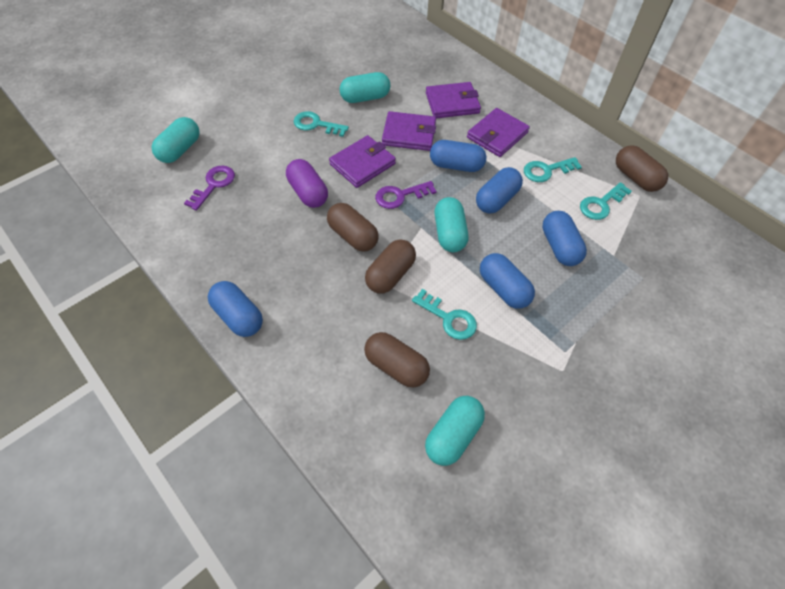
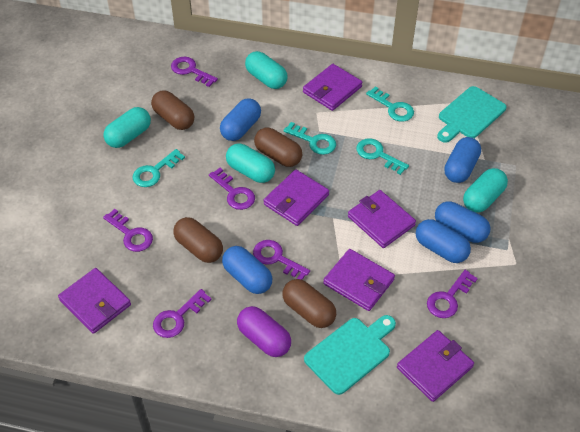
purple key: 2 -> 6
purple wallet: 4 -> 6
turquoise cutting board: 0 -> 2

